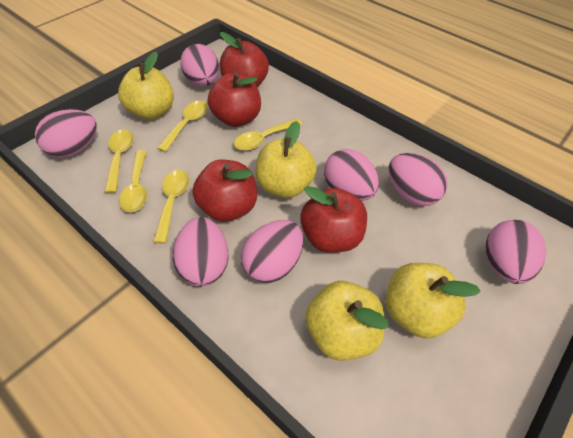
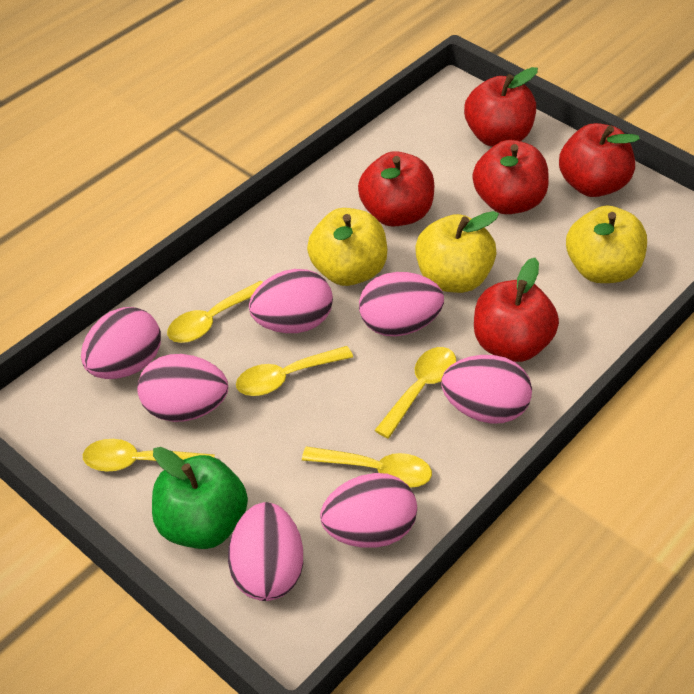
green apple: 0 -> 1
red apple: 4 -> 5
yellow apple: 4 -> 3

